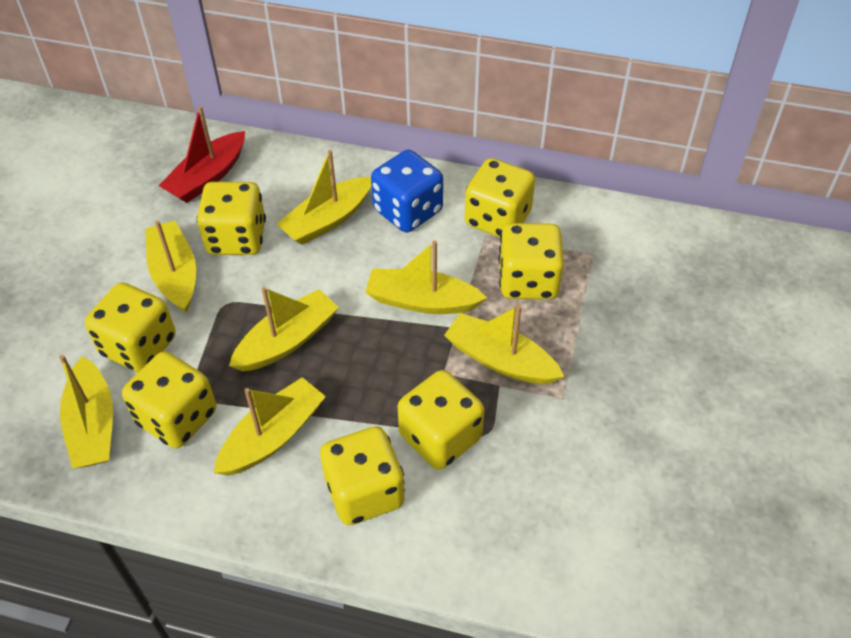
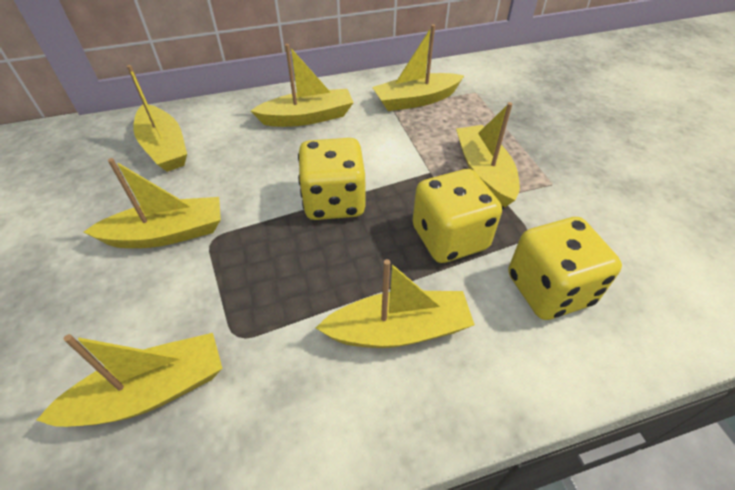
blue dice: 1 -> 0
red boat: 1 -> 0
yellow dice: 7 -> 3

